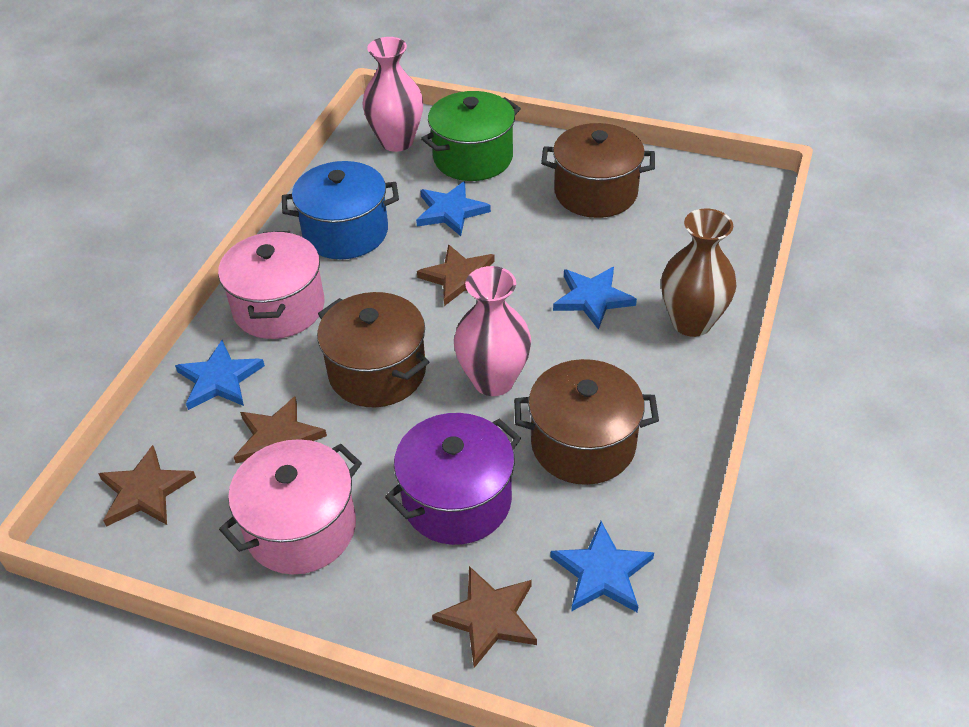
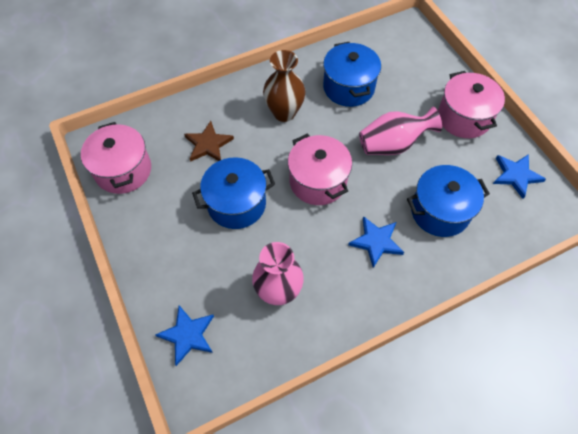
blue pot: 1 -> 3
blue star: 4 -> 3
brown pot: 3 -> 0
brown star: 4 -> 1
green pot: 1 -> 0
pink pot: 2 -> 3
purple pot: 1 -> 0

